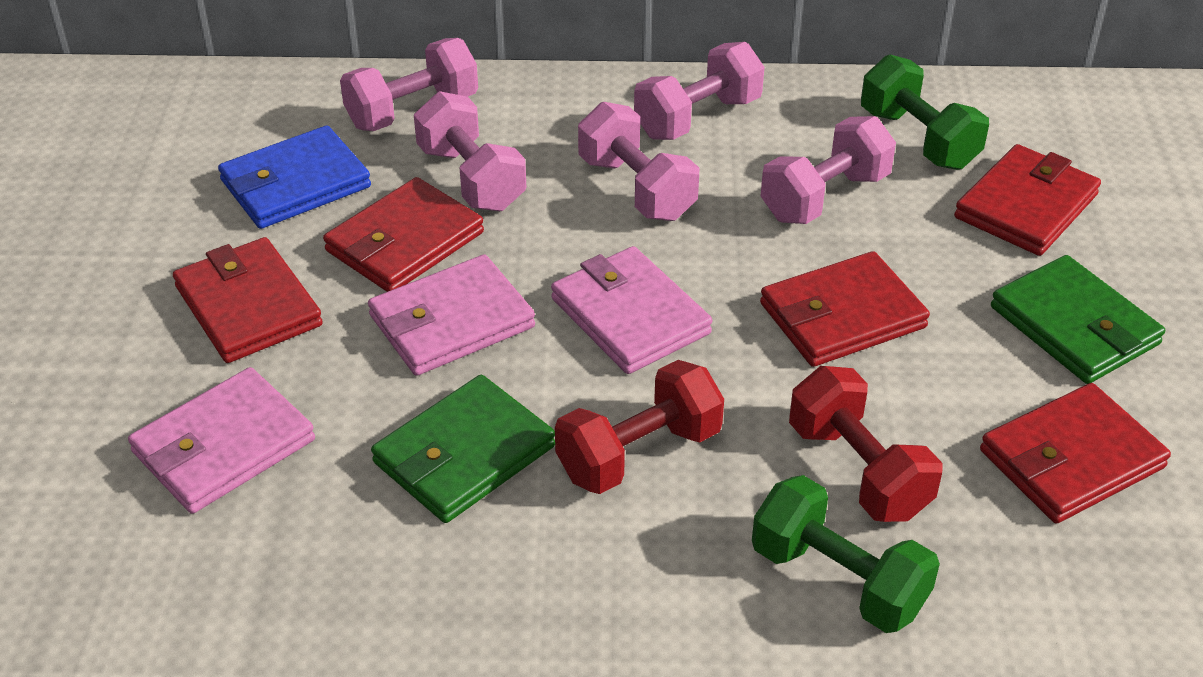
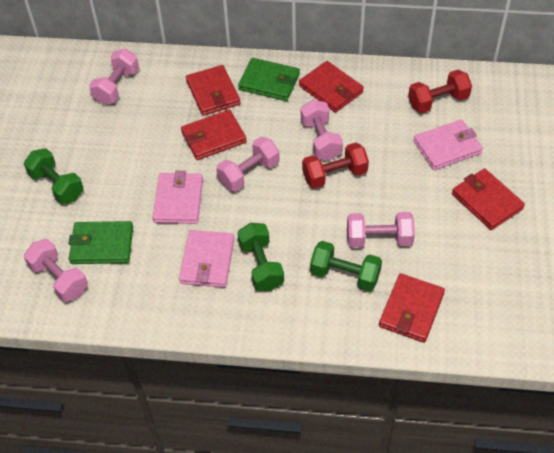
blue wallet: 1 -> 0
green dumbbell: 2 -> 3

